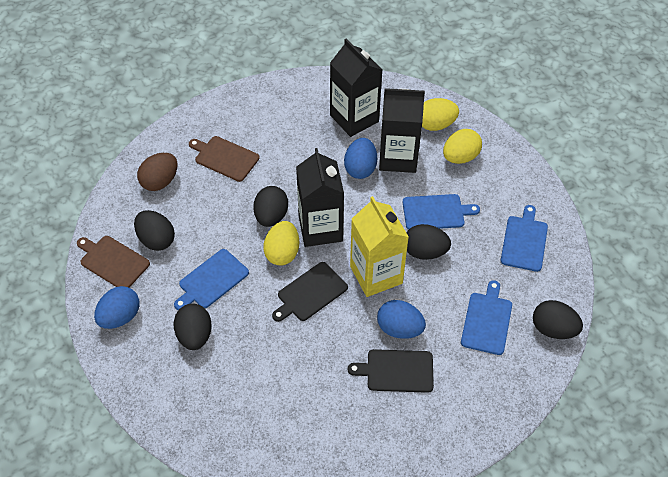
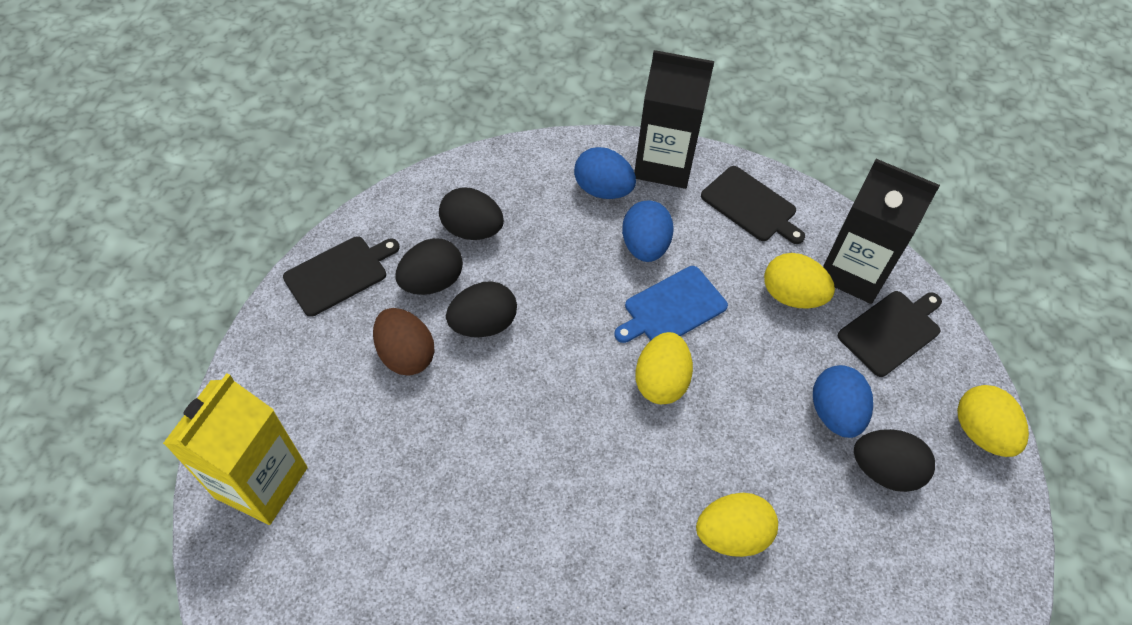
black carton: 3 -> 2
black cutting board: 2 -> 3
black egg: 5 -> 4
blue cutting board: 4 -> 1
brown cutting board: 2 -> 0
yellow egg: 3 -> 4

